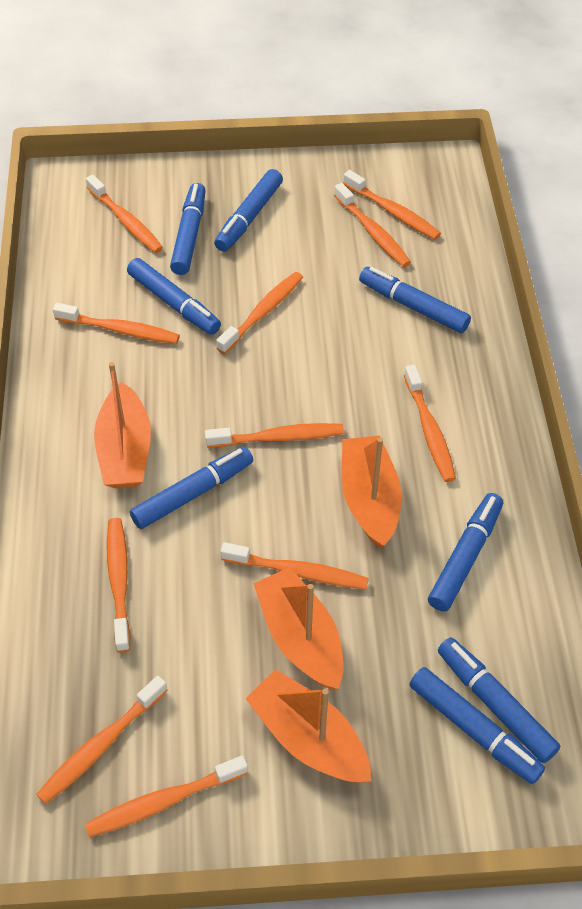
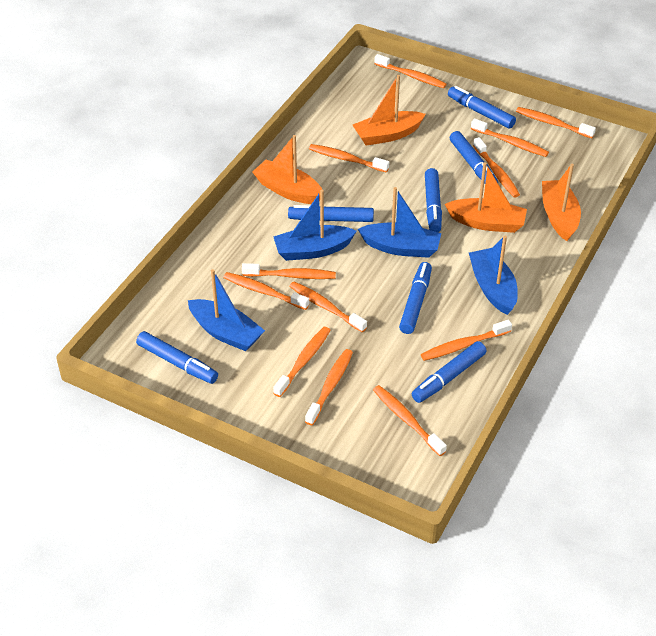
blue boat: 0 -> 4
blue marker: 8 -> 7
orange toothbrush: 11 -> 12

